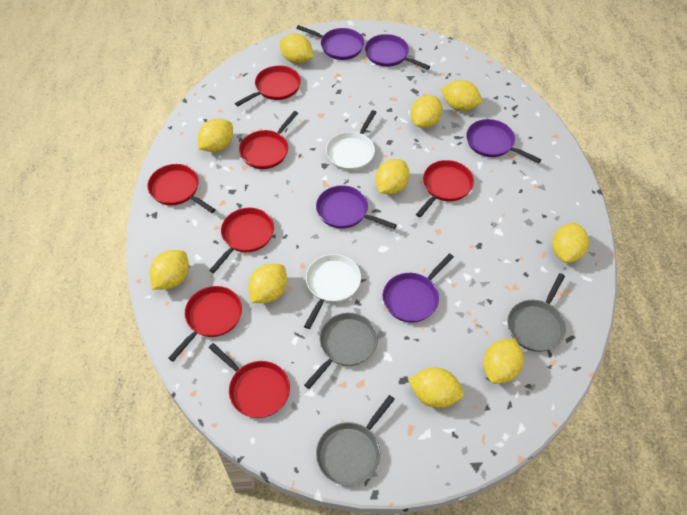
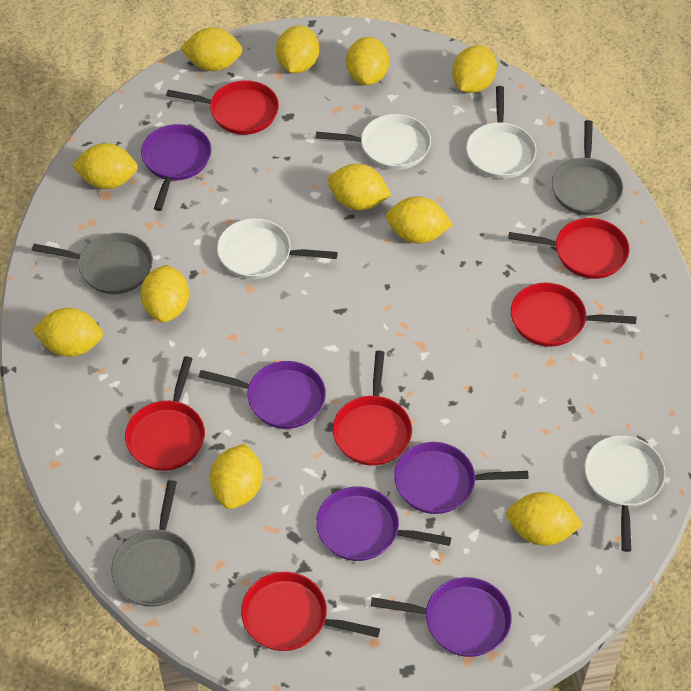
red pan: 7 -> 6
white pan: 2 -> 4
yellow lemon: 10 -> 11

